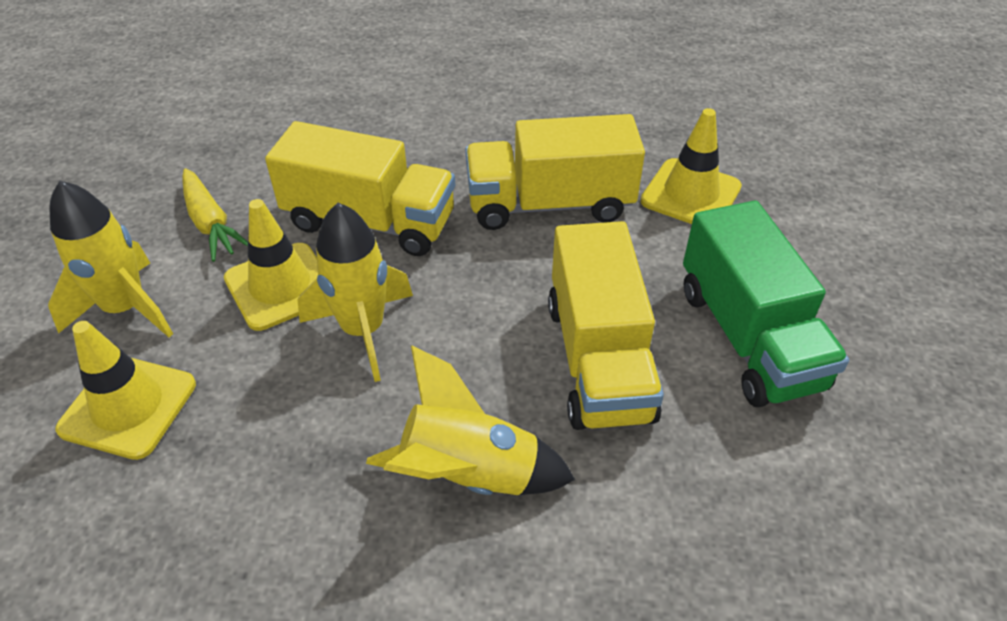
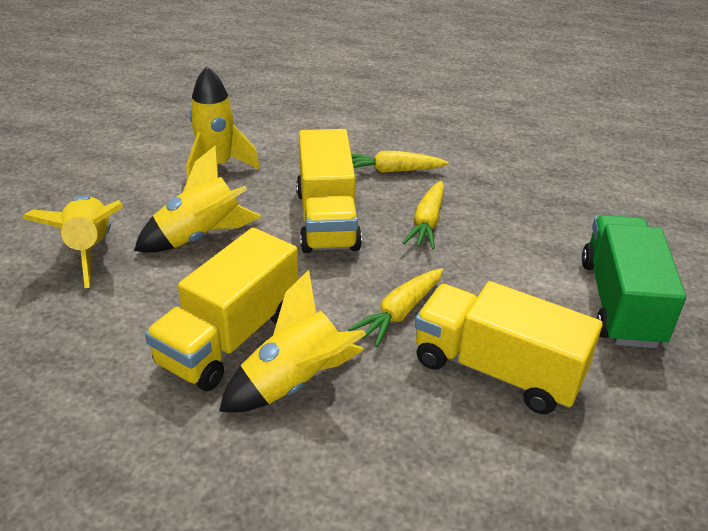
yellow carrot: 1 -> 3
yellow rocket: 3 -> 4
yellow traffic cone: 3 -> 0

